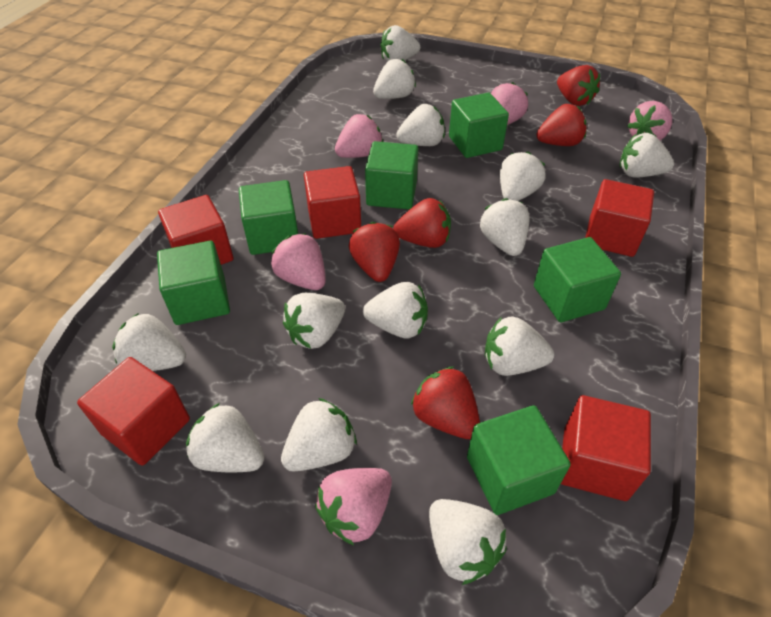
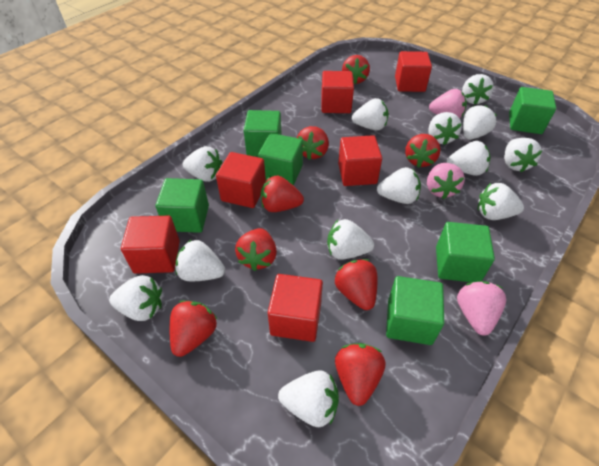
pink strawberry: 5 -> 3
red cube: 5 -> 6
red strawberry: 5 -> 8

